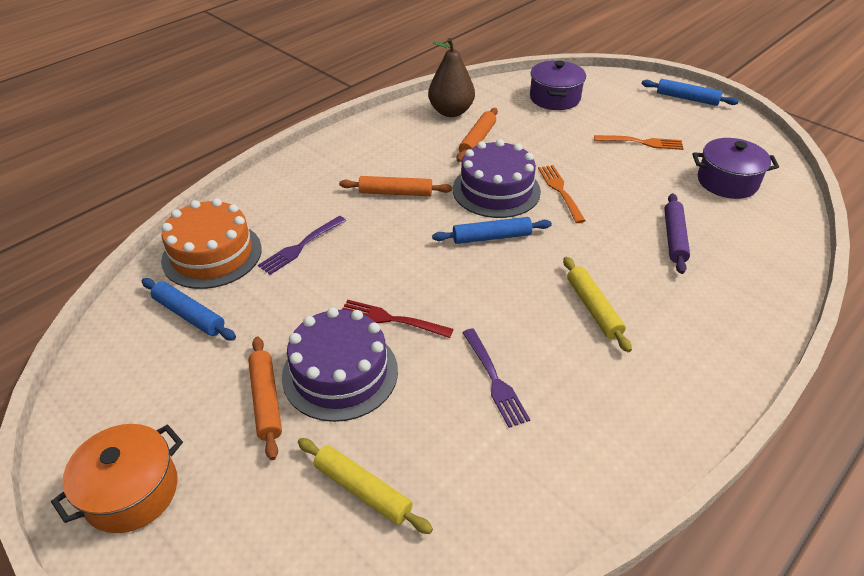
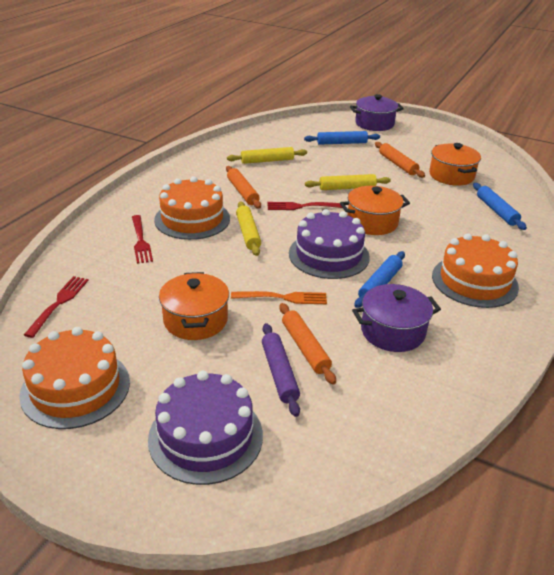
brown pear: 1 -> 0
orange cake: 1 -> 3
orange fork: 2 -> 1
orange pot: 1 -> 3
purple fork: 2 -> 0
red fork: 1 -> 3
yellow rolling pin: 2 -> 3

